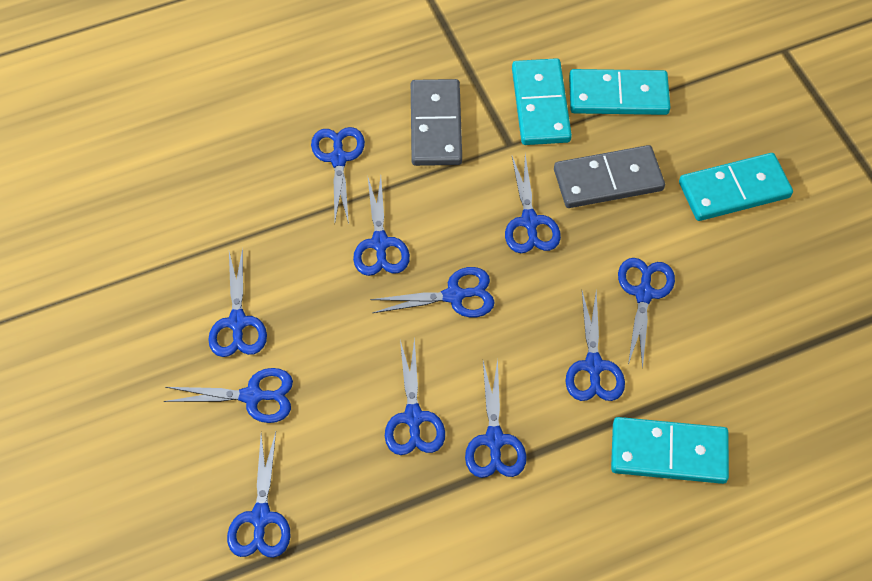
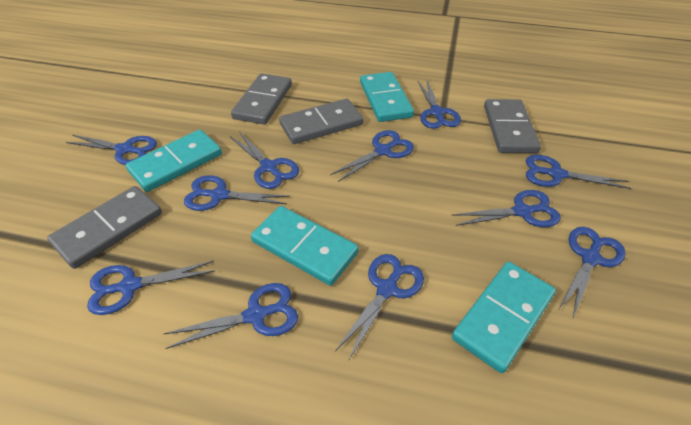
grey domino: 2 -> 4

